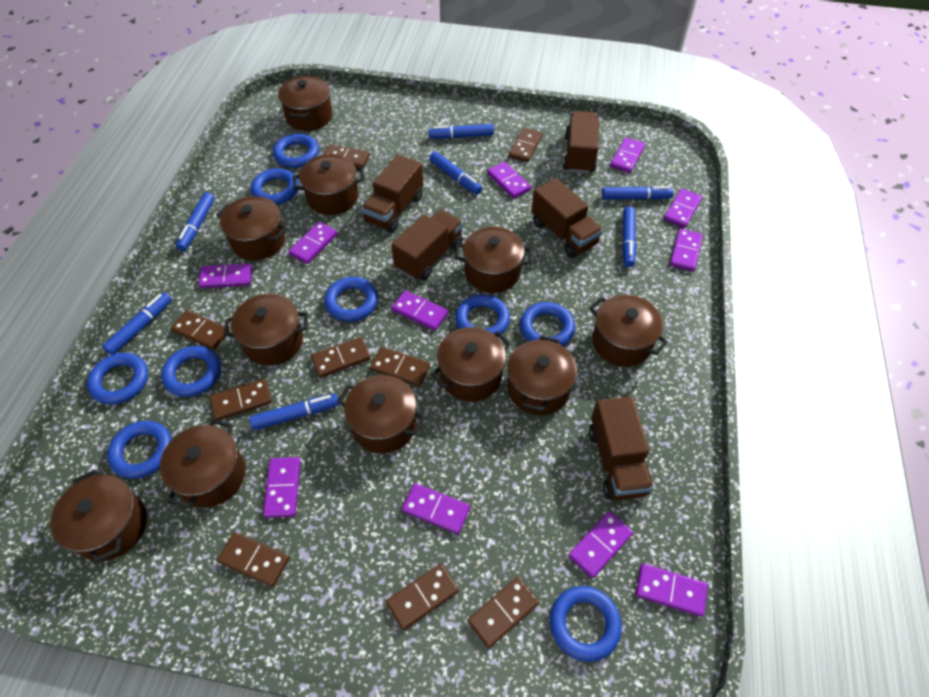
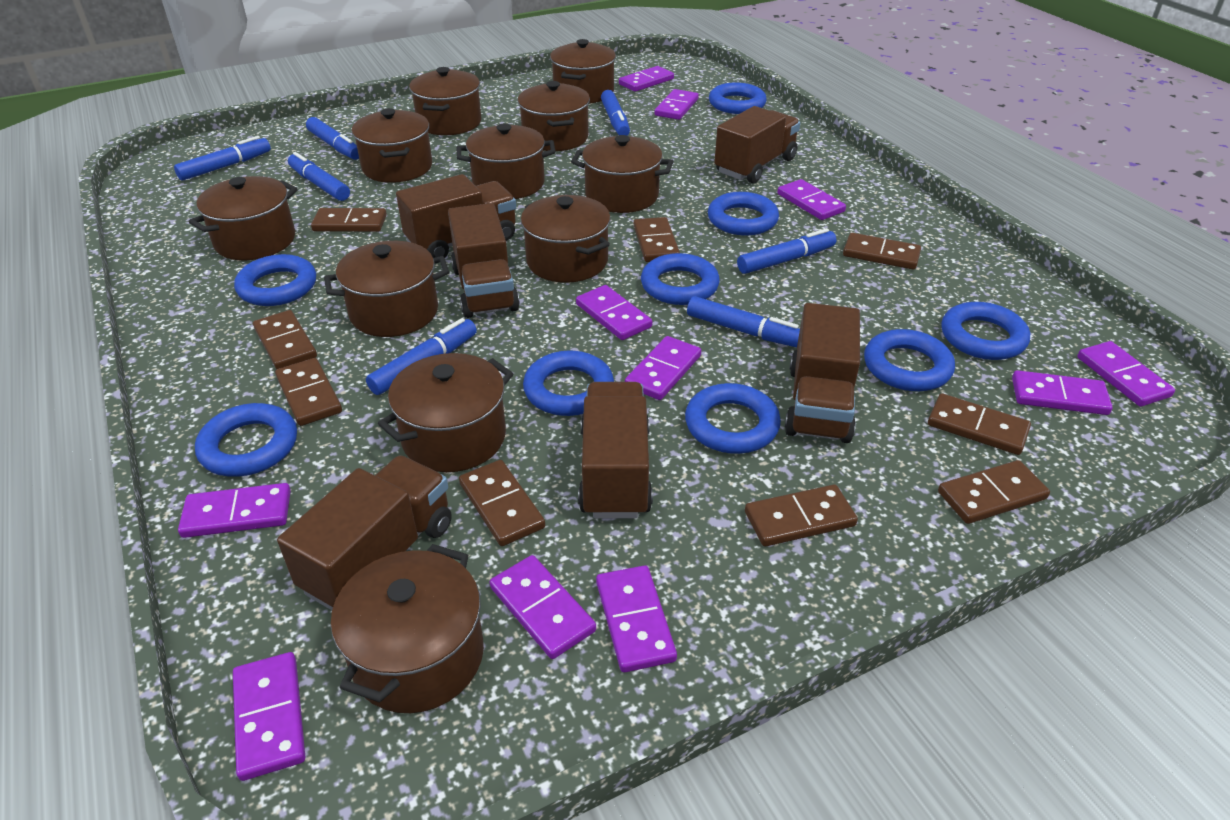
brown truck: 5 -> 6

